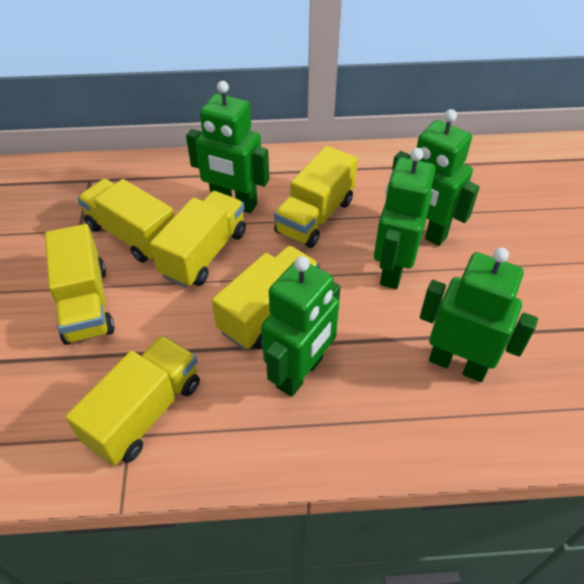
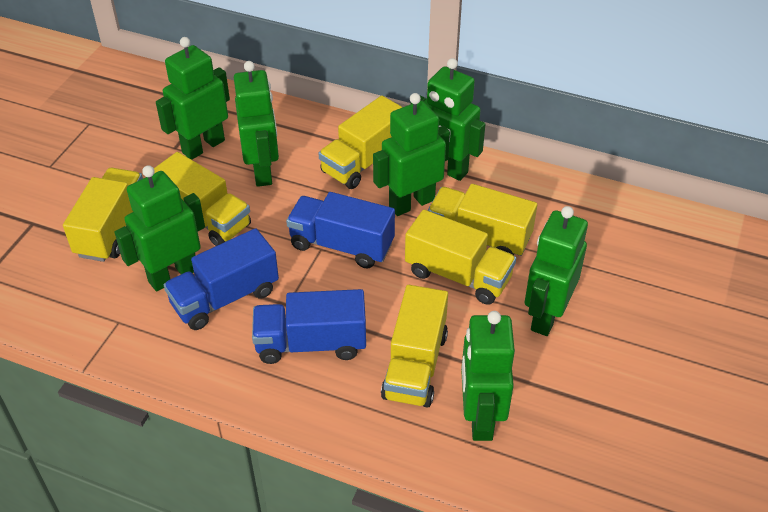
blue truck: 0 -> 3
green robot: 5 -> 7

